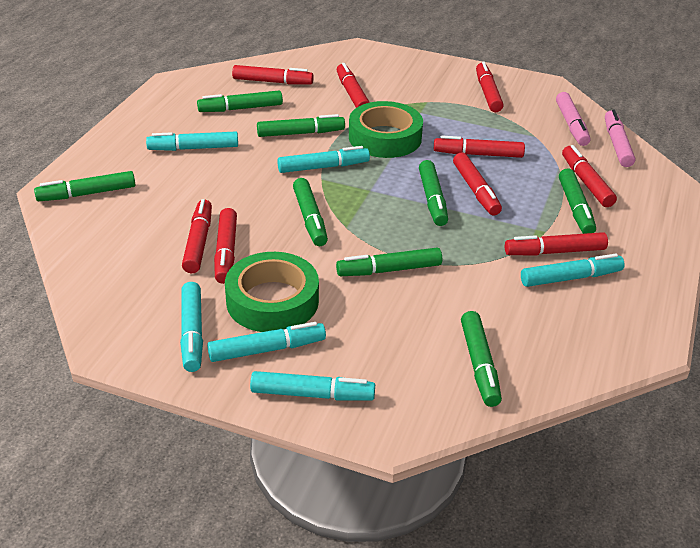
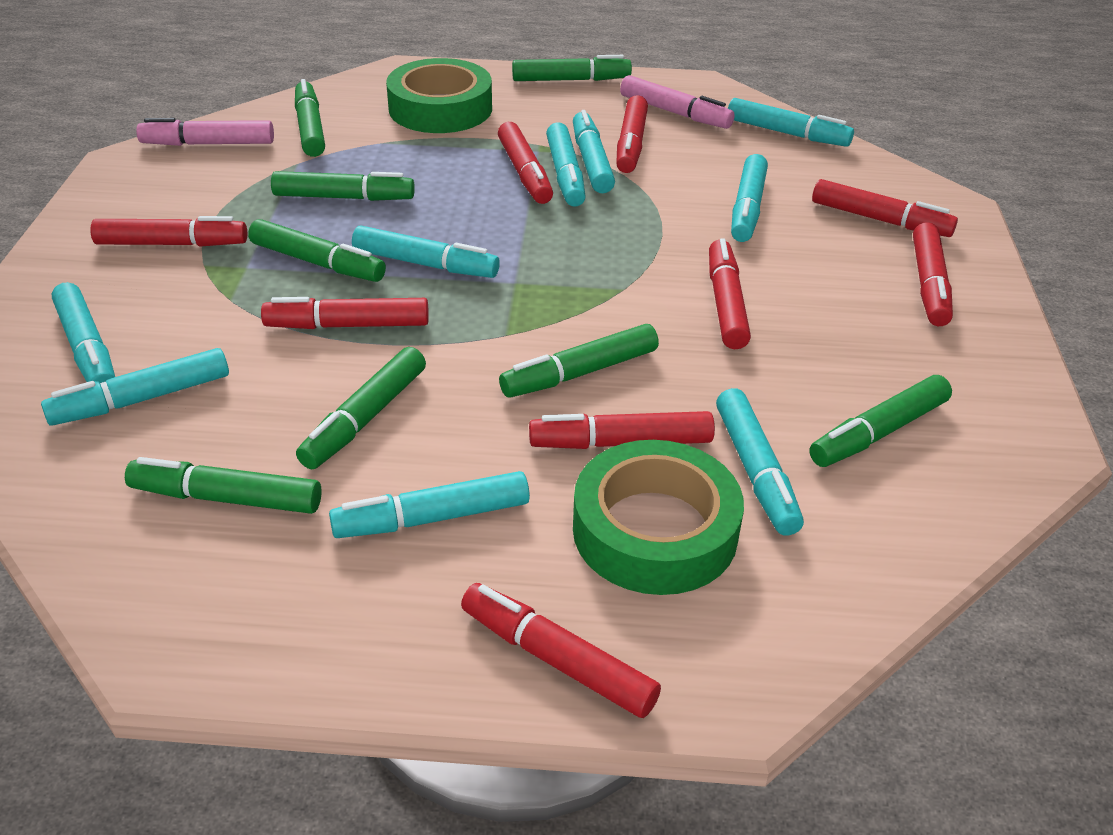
turquoise marker: 6 -> 9

